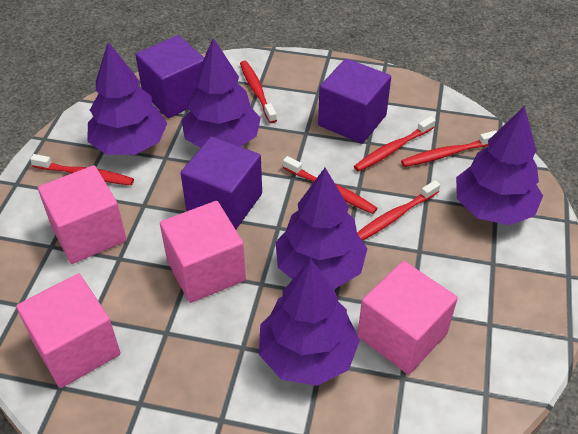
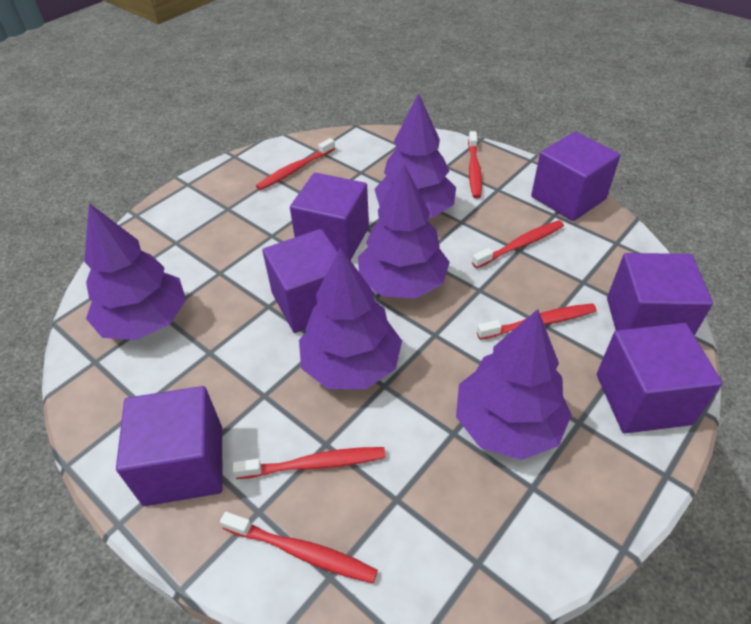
pink cube: 4 -> 0
purple cube: 3 -> 6

